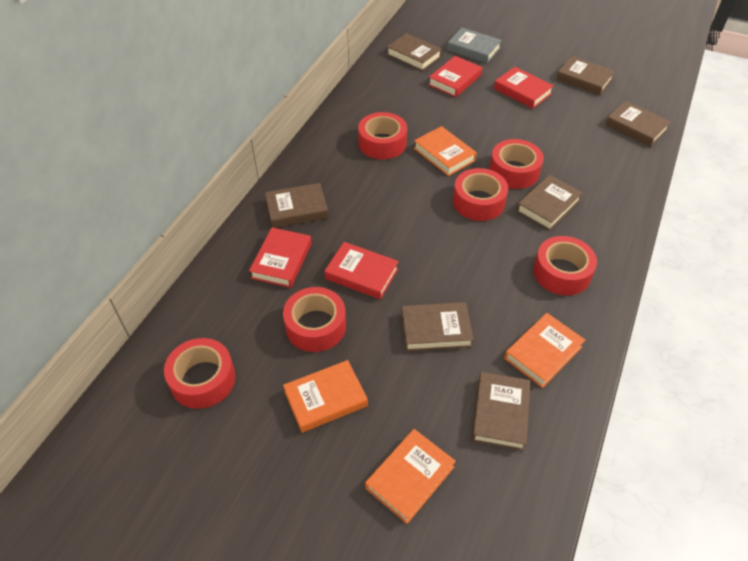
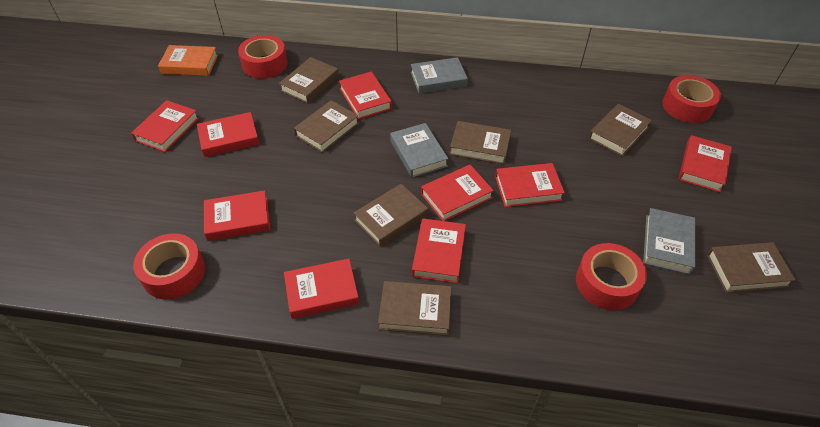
grey book: 1 -> 3
orange book: 4 -> 1
red book: 4 -> 9
red tape: 6 -> 4

